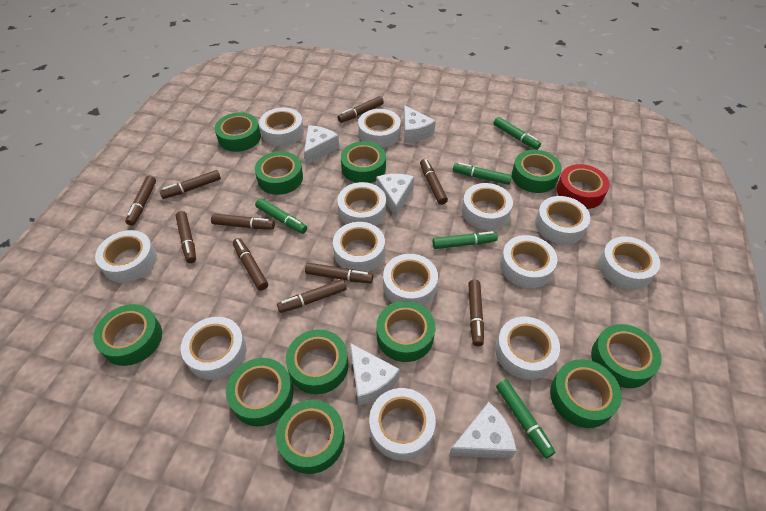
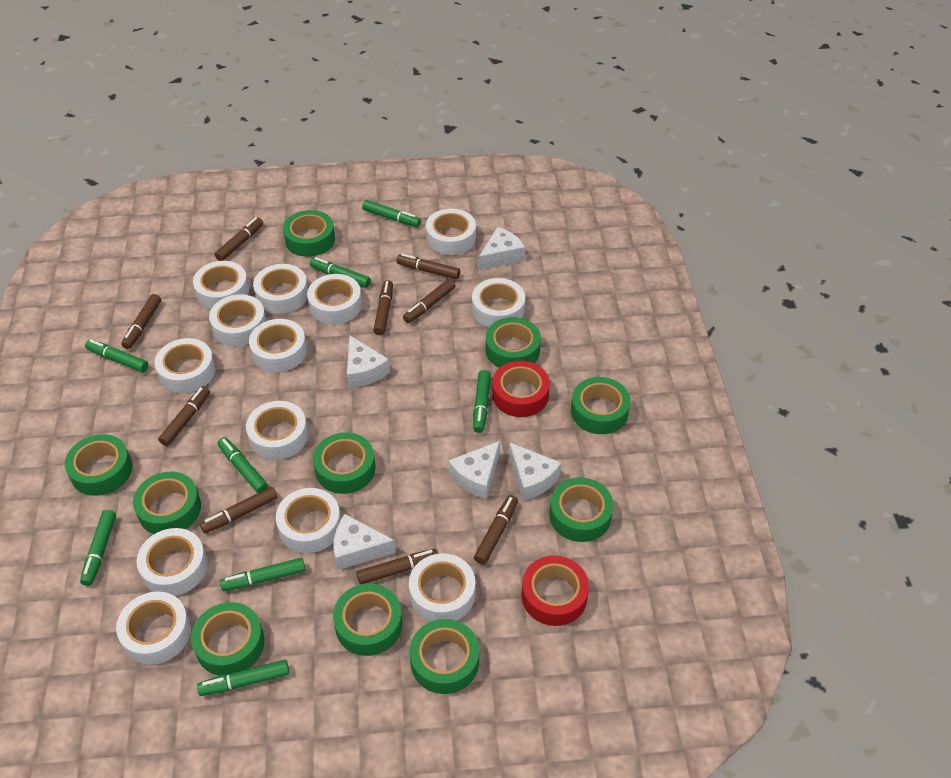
brown marker: 10 -> 9
green marker: 5 -> 8
green tape: 11 -> 10
red tape: 1 -> 2

